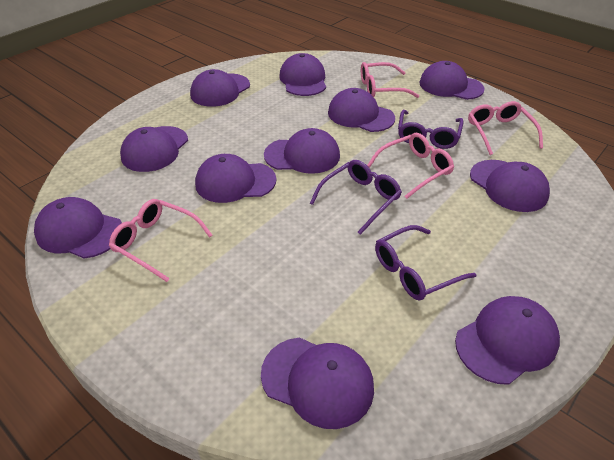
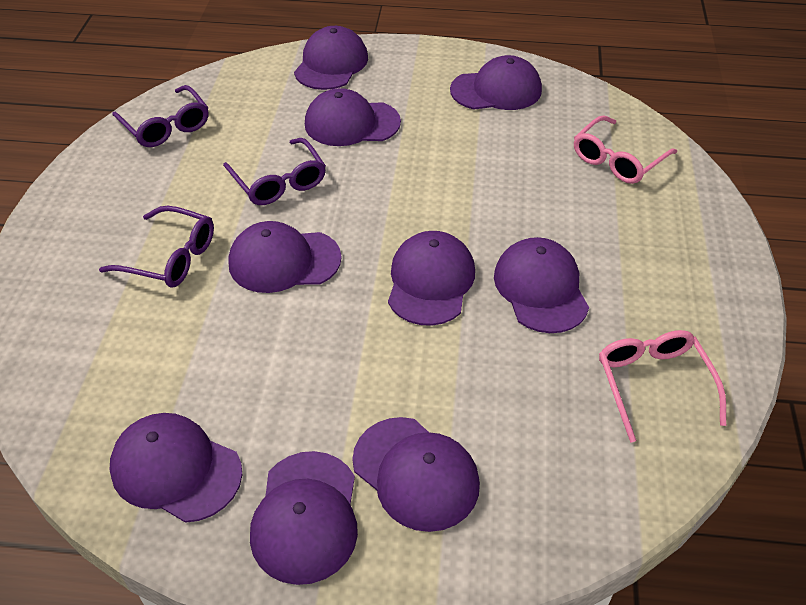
pink glasses: 4 -> 2
purple cap: 11 -> 9

